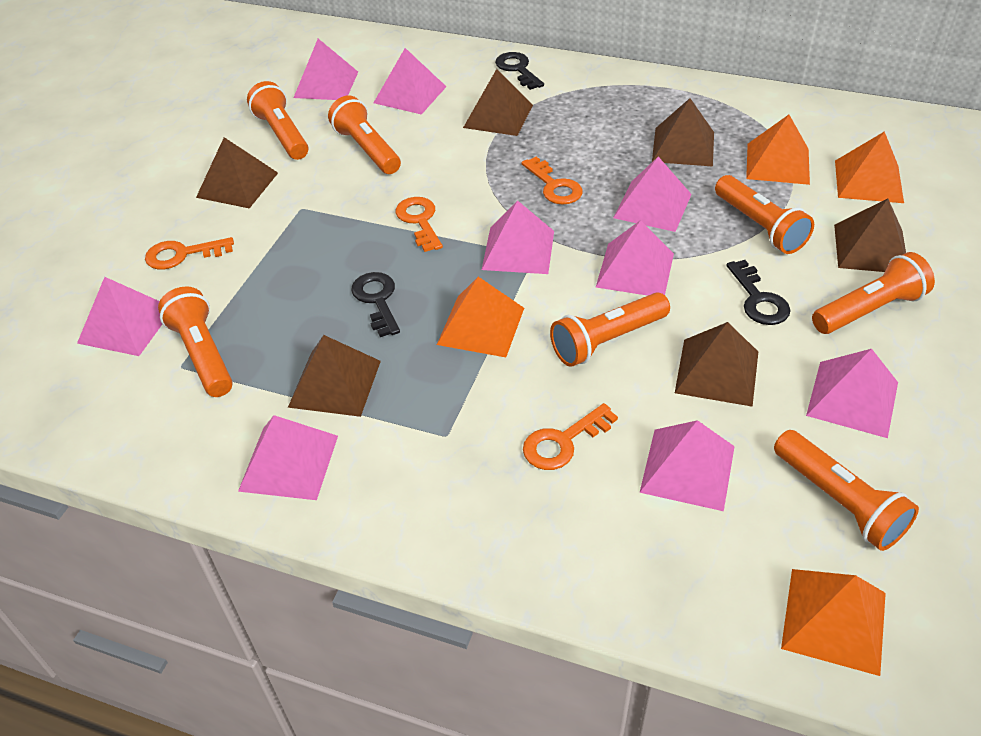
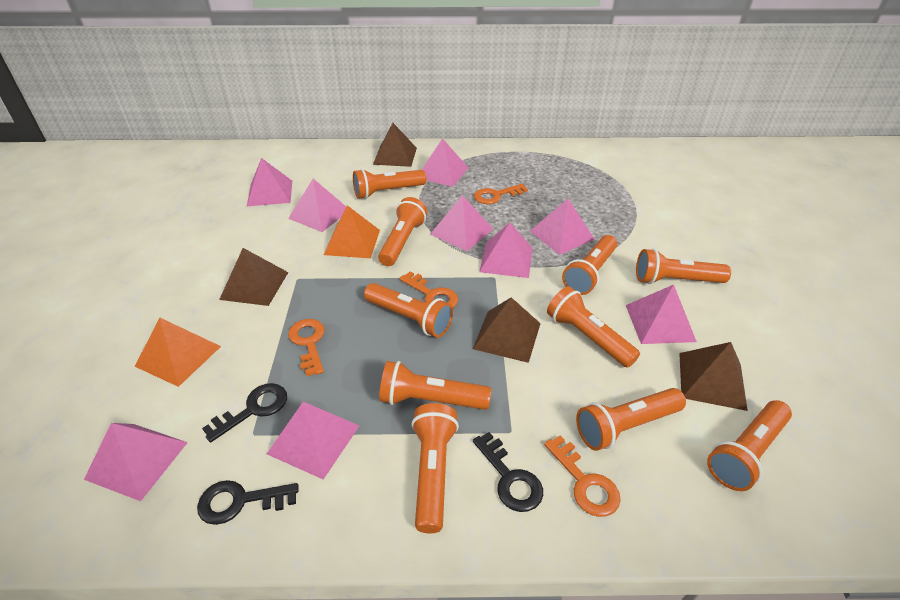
brown pyramid: 6 -> 4
orange flashlight: 7 -> 10
orange pyramid: 4 -> 2

